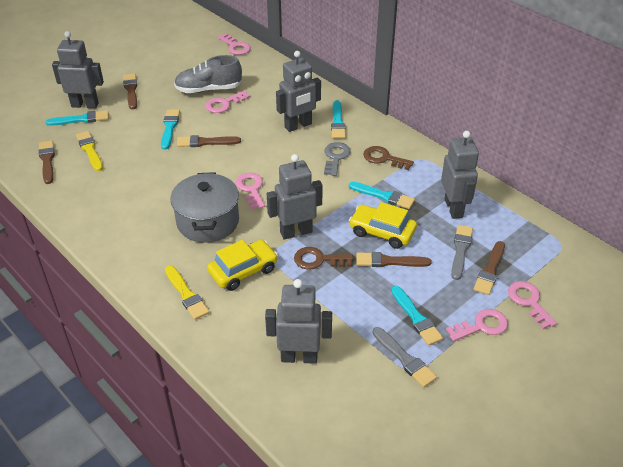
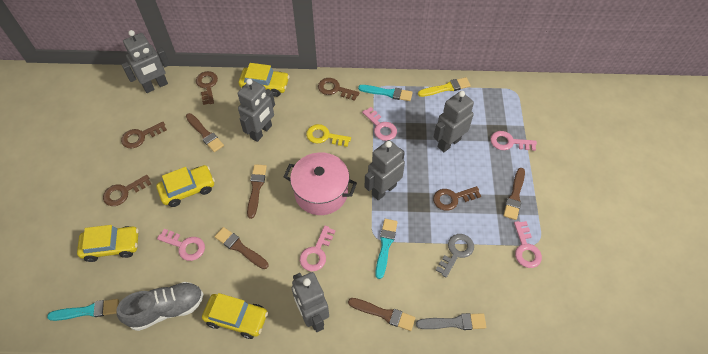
brown key: 2 -> 5
grey brush: 2 -> 1
grey pot: 1 -> 0
pink pot: 0 -> 1
turquoise brush: 5 -> 3
yellow brush: 2 -> 1
yellow car: 2 -> 4
yellow key: 0 -> 1

